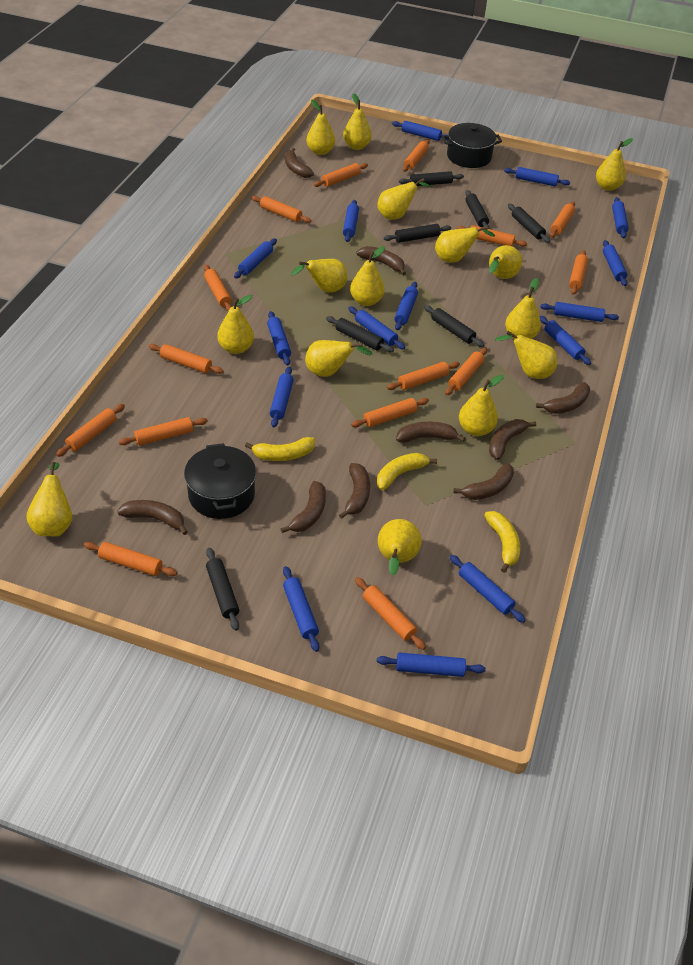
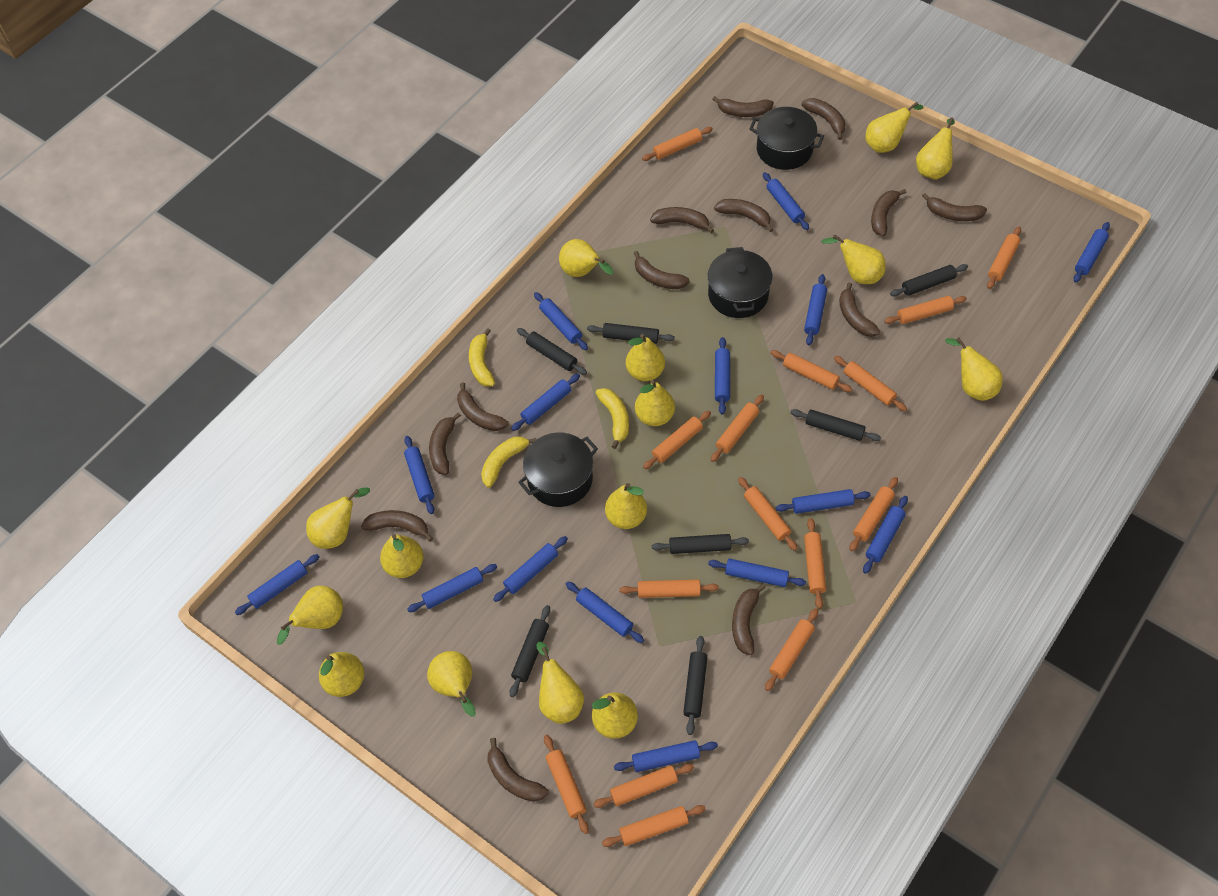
black pot: 2 -> 3
brown banana: 9 -> 13

